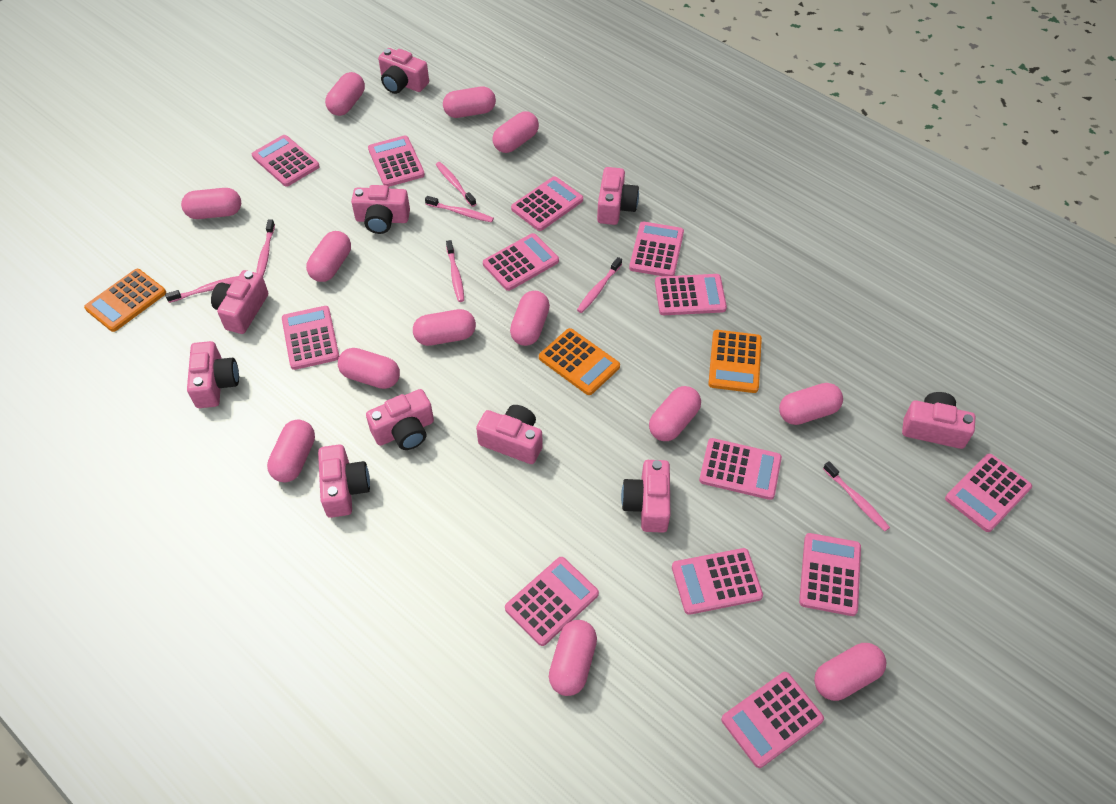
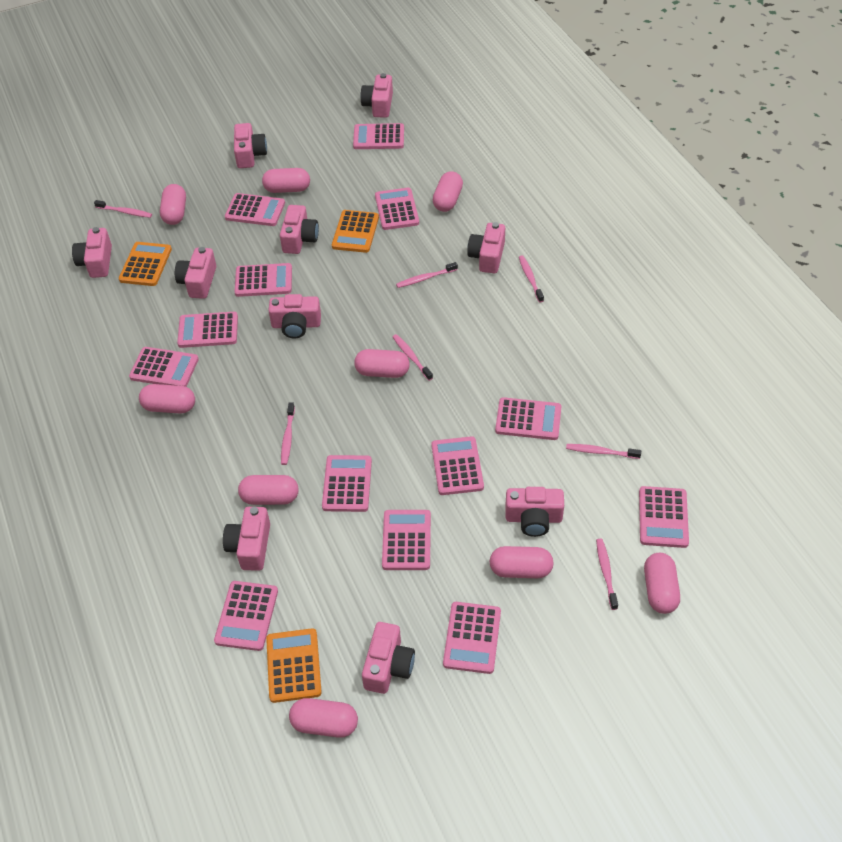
pink capsule: 13 -> 9

